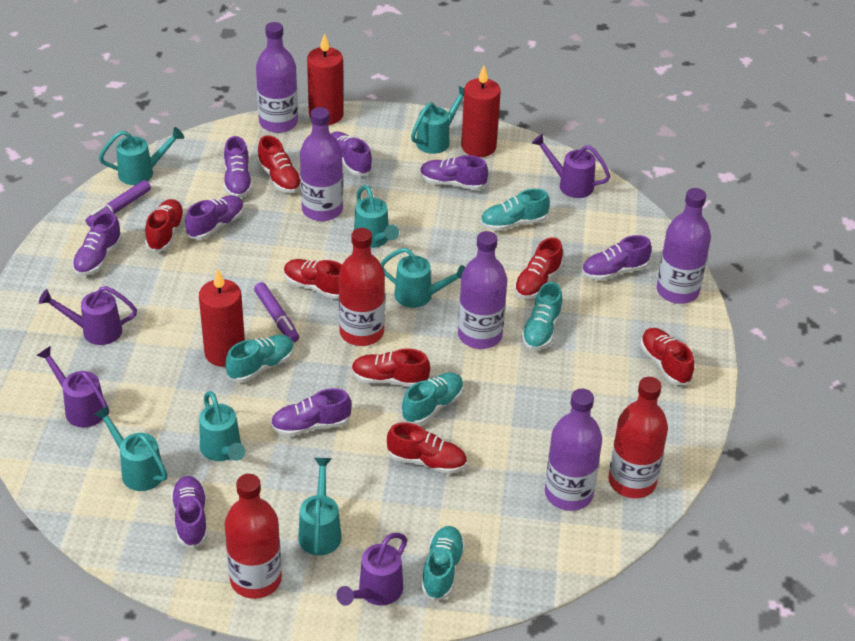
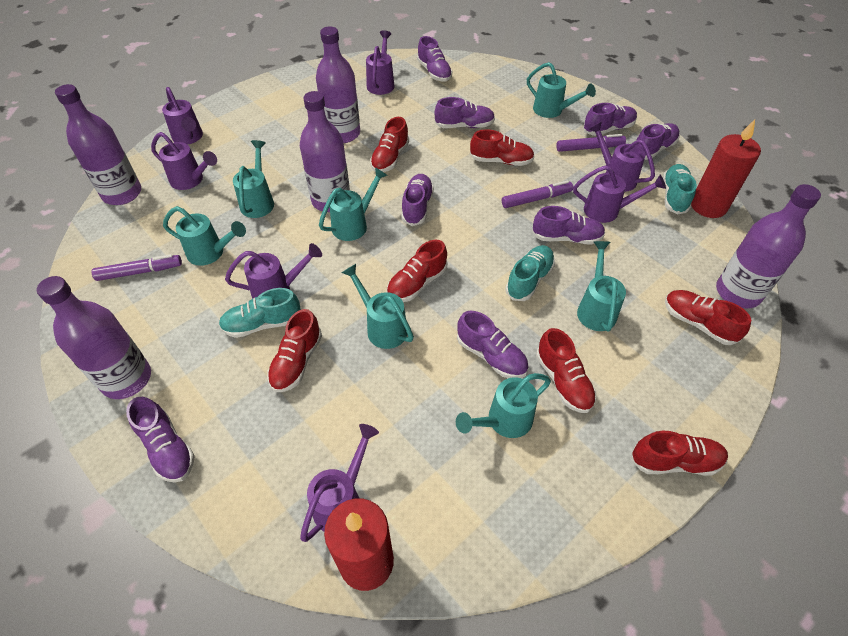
purple marker: 2 -> 3
purple watering can: 4 -> 7
red bottle: 3 -> 0
red candle: 3 -> 2
turquoise shoe: 5 -> 3

